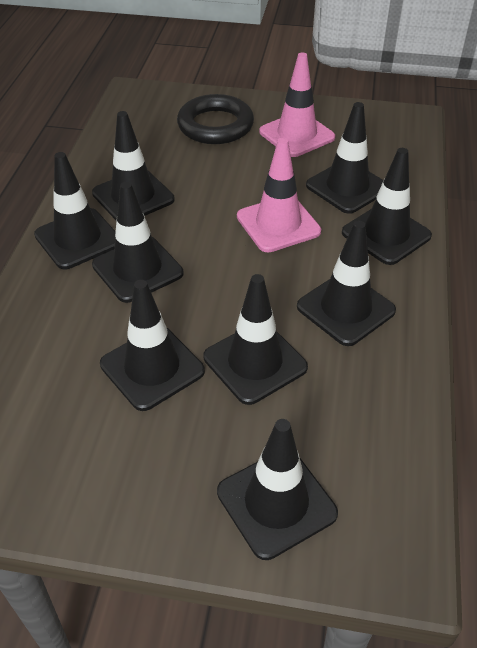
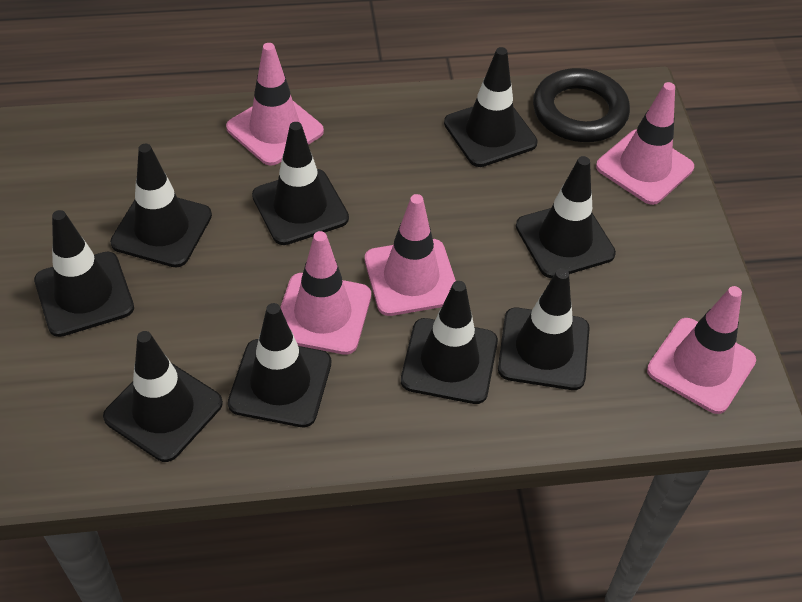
pink traffic cone: 2 -> 5

